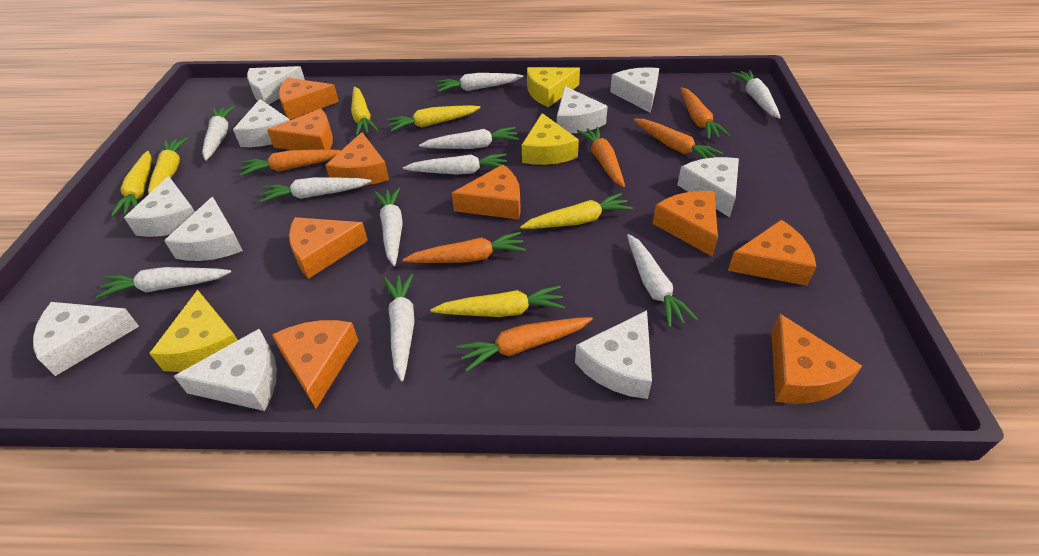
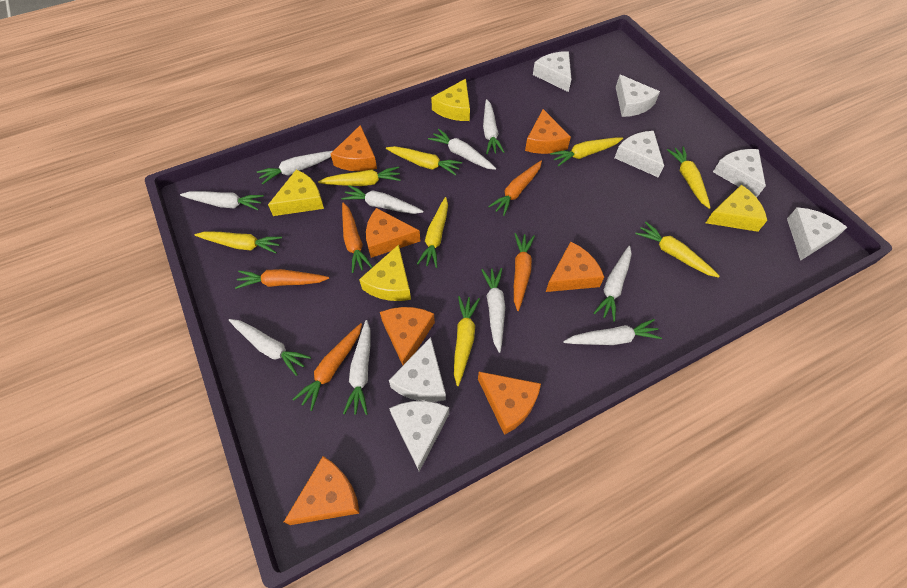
orange carrot: 6 -> 5
orange cheese: 9 -> 7
white cheese: 10 -> 7
yellow carrot: 6 -> 8
yellow cheese: 3 -> 4

